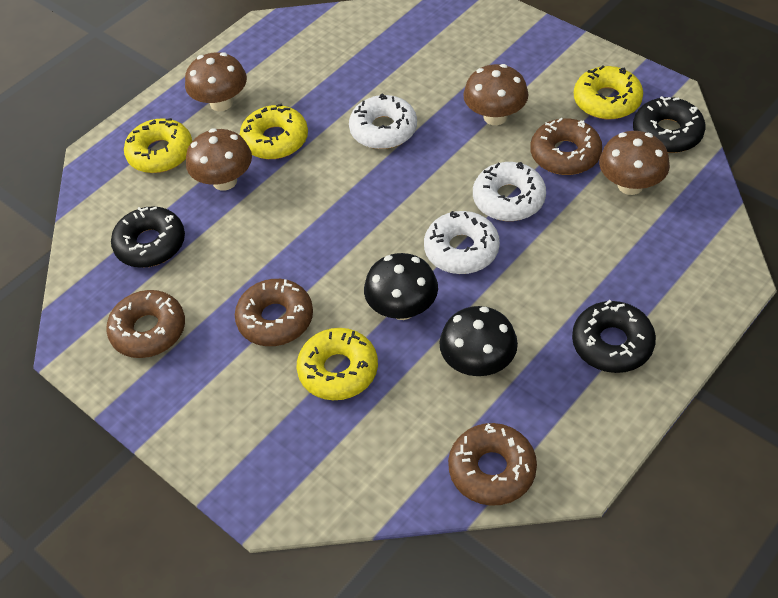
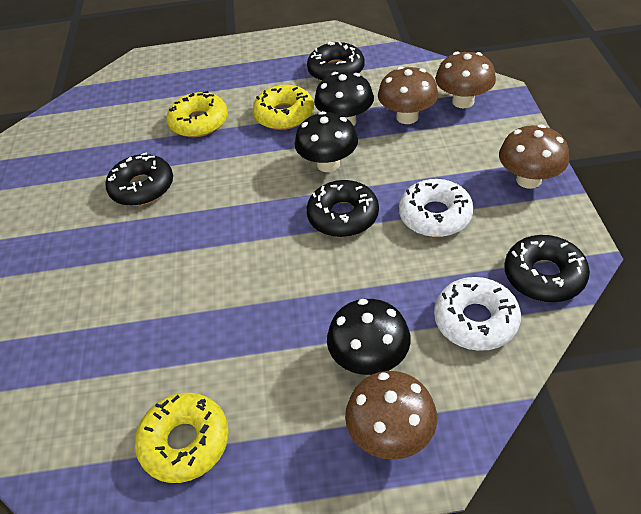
black donut: 3 -> 4
black mushroom: 2 -> 3
brown donut: 4 -> 0
white donut: 3 -> 2
yellow donut: 4 -> 3

